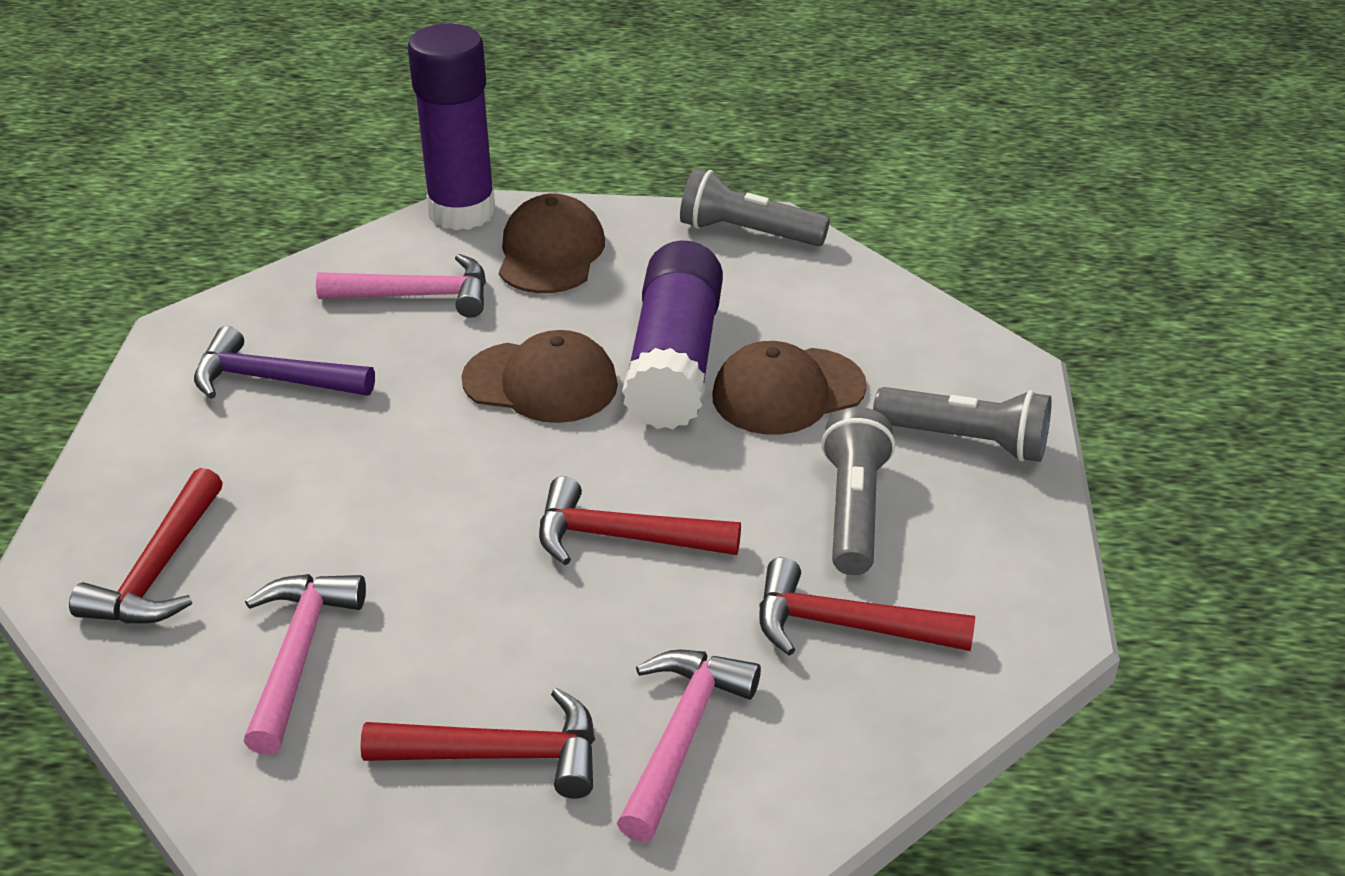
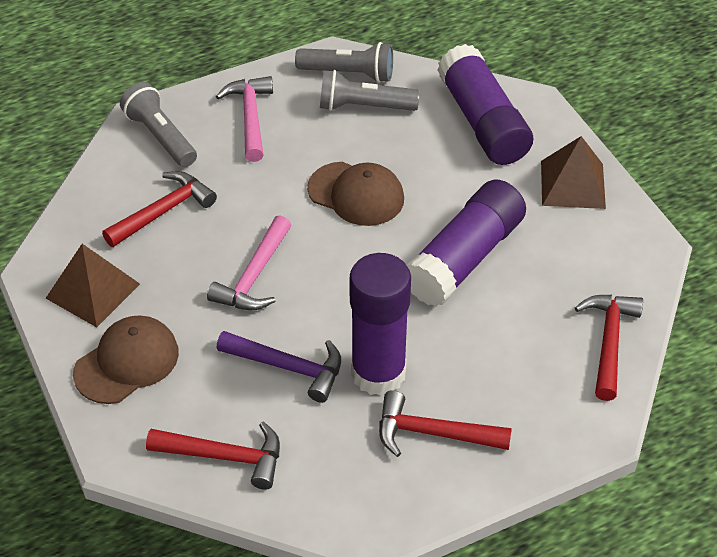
brown cap: 3 -> 2
brown pyramid: 0 -> 2
pink hammer: 3 -> 2
purple glue stick: 2 -> 3

